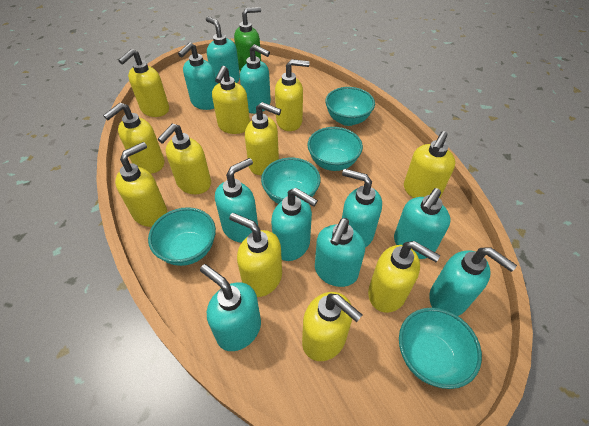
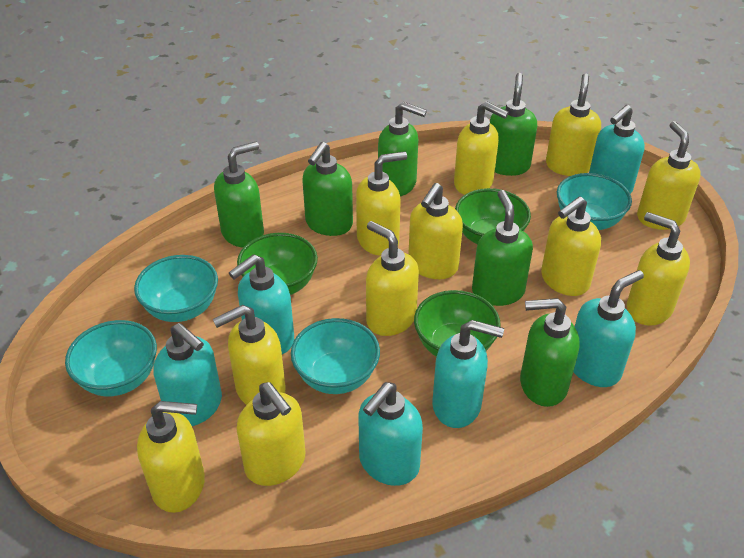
green bowl: 0 -> 3
green soap dispenser: 1 -> 6
turquoise bowl: 5 -> 4
turquoise soap dispenser: 10 -> 6

